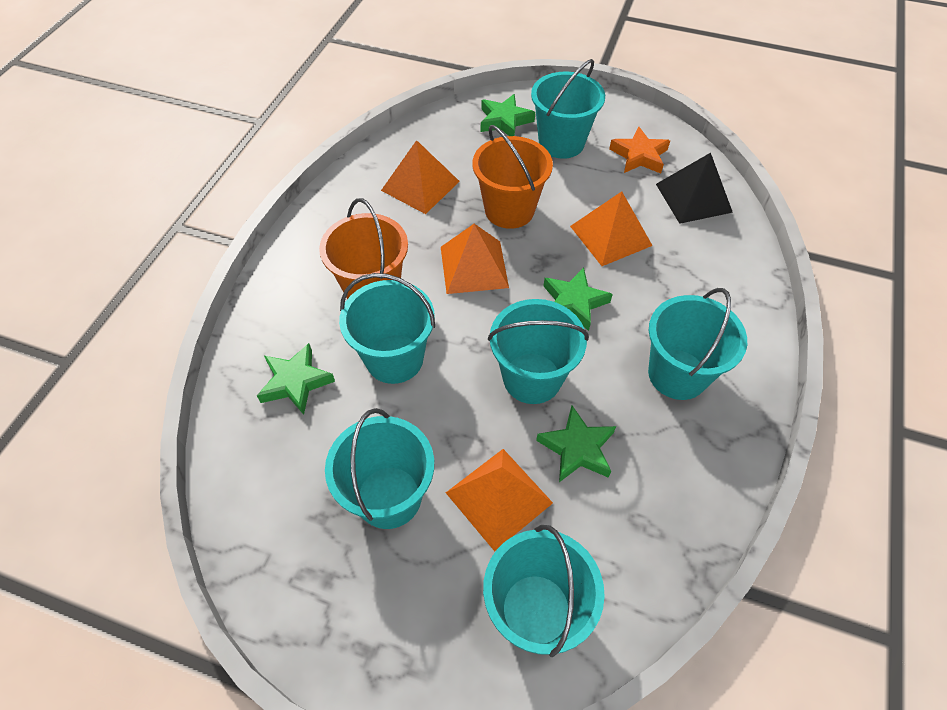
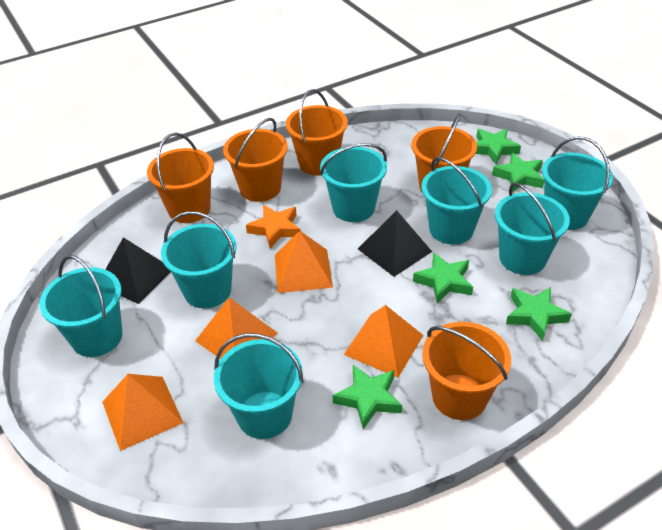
black pyramid: 1 -> 2
green star: 4 -> 5
orange bucket: 2 -> 5
turquoise bucket: 6 -> 7

